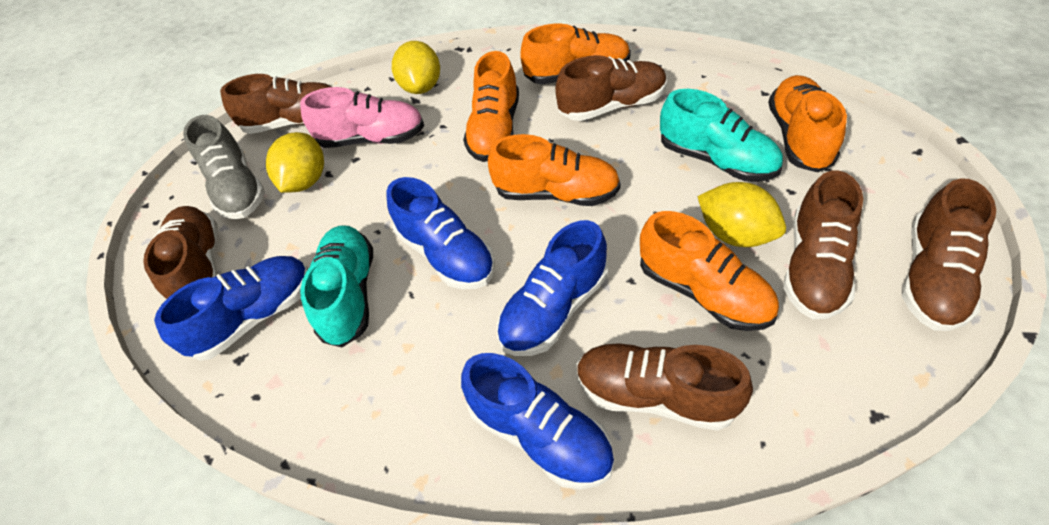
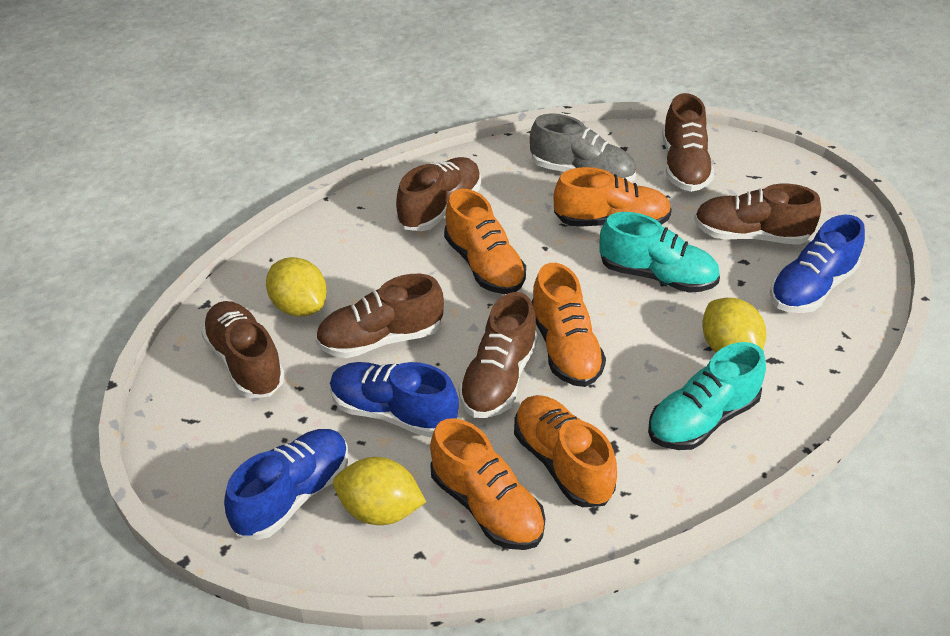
blue shoe: 4 -> 3
pink shoe: 1 -> 0

